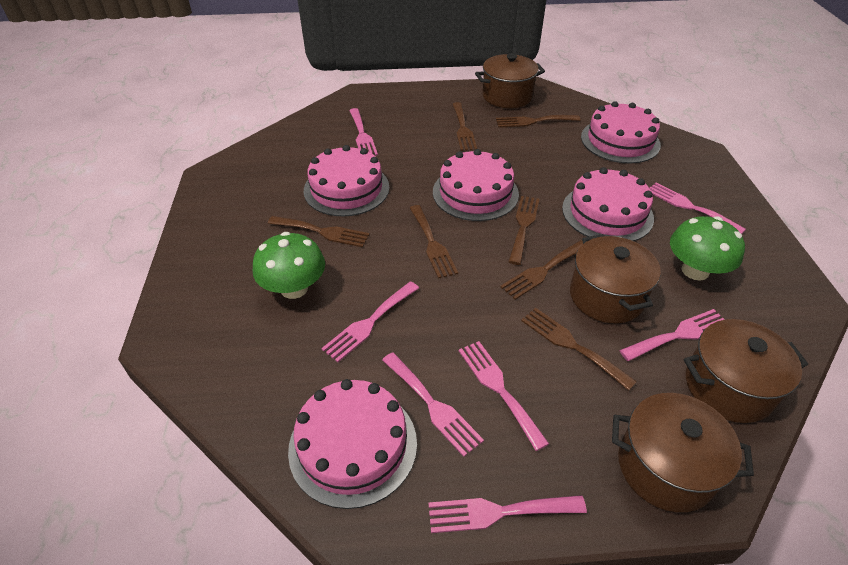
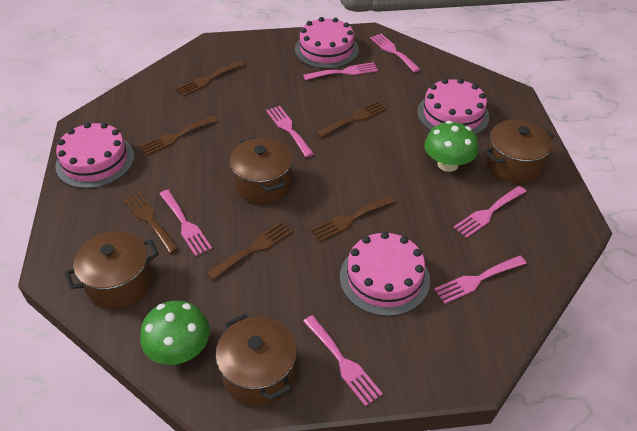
brown fork: 7 -> 6
pink cake: 5 -> 4

